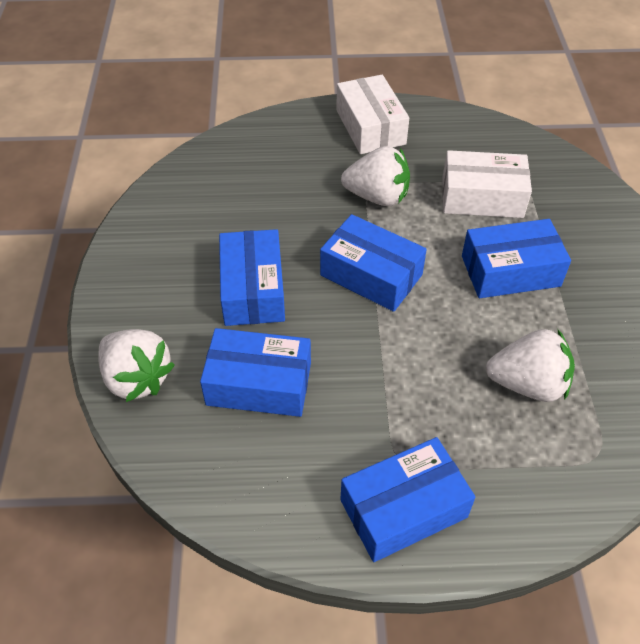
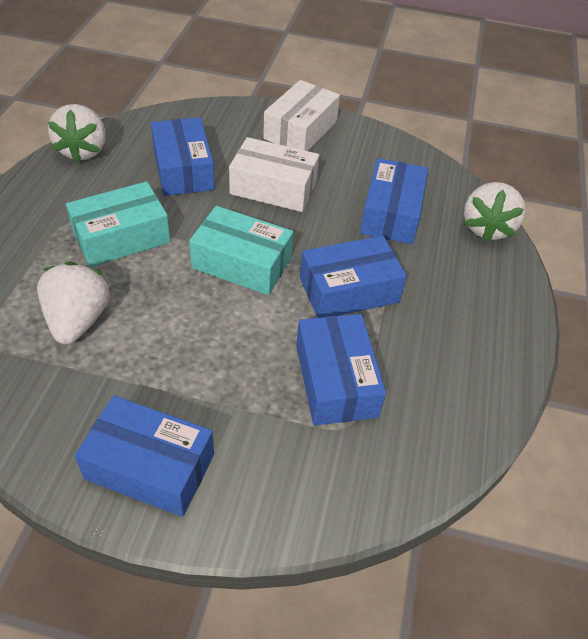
turquoise box: 0 -> 2

